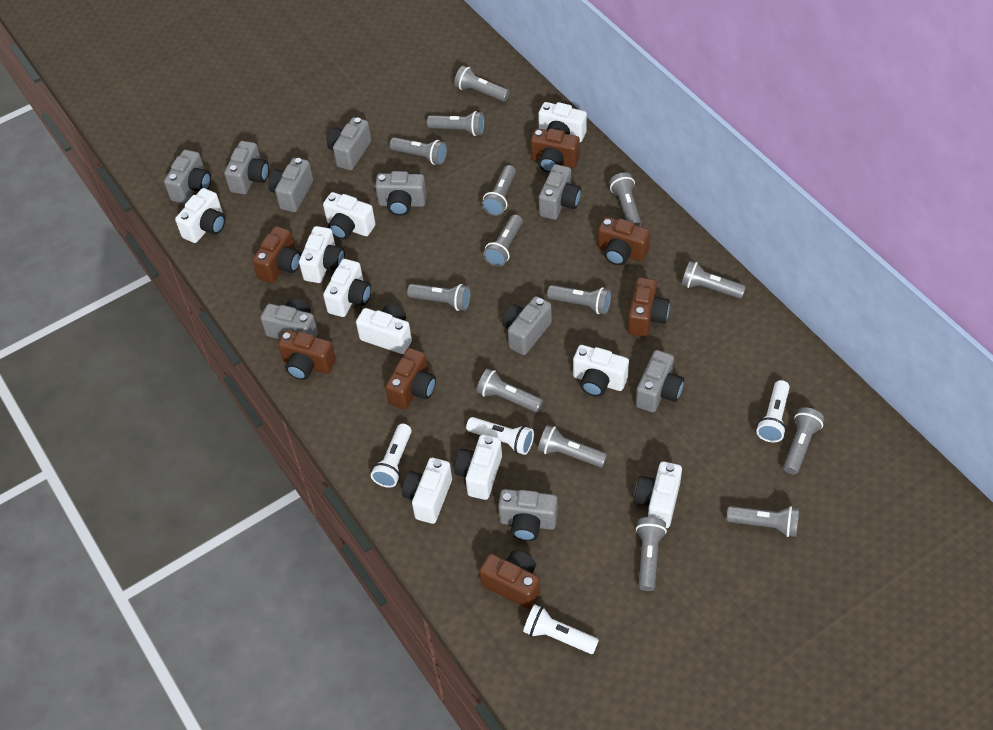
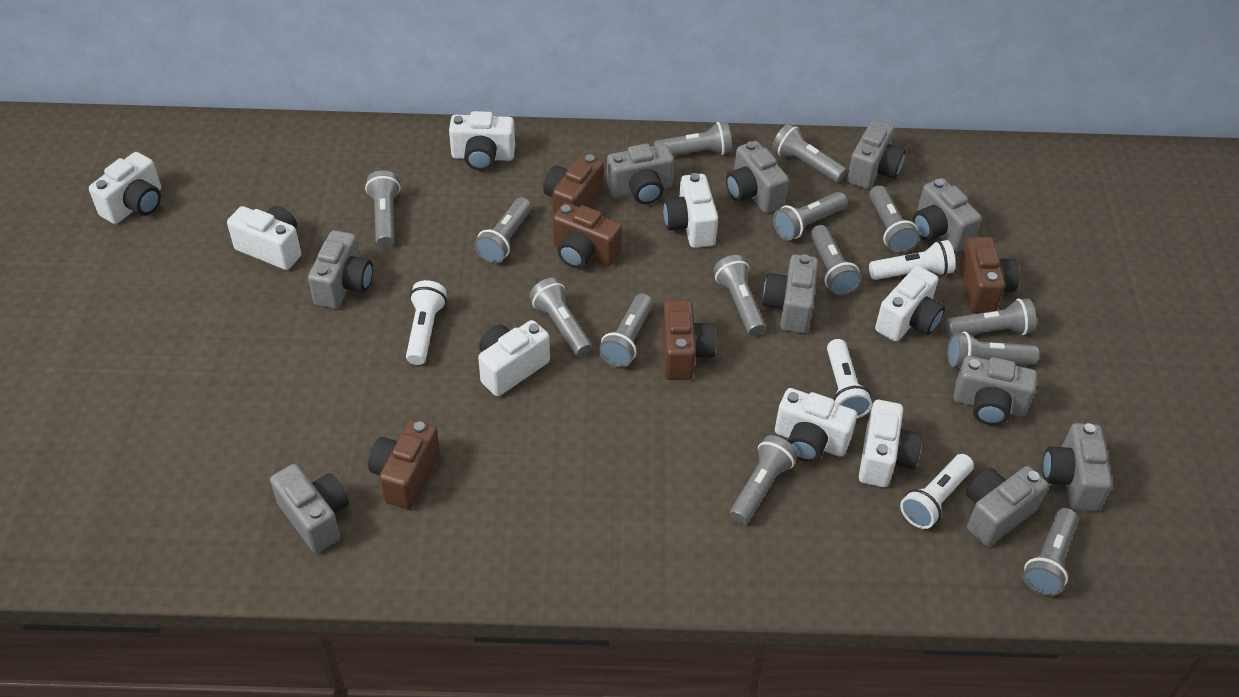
brown camera: 7 -> 5
white camera: 10 -> 8

